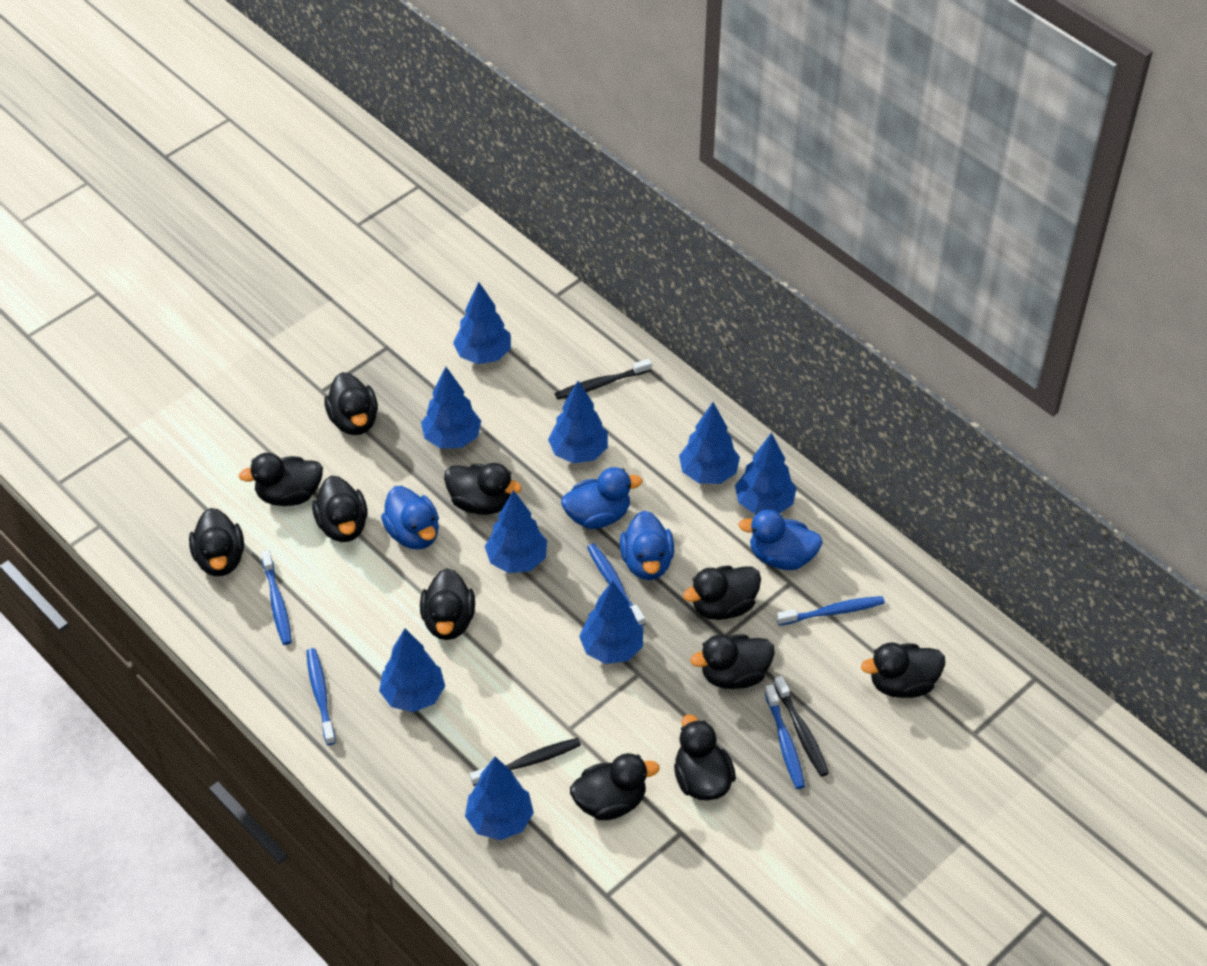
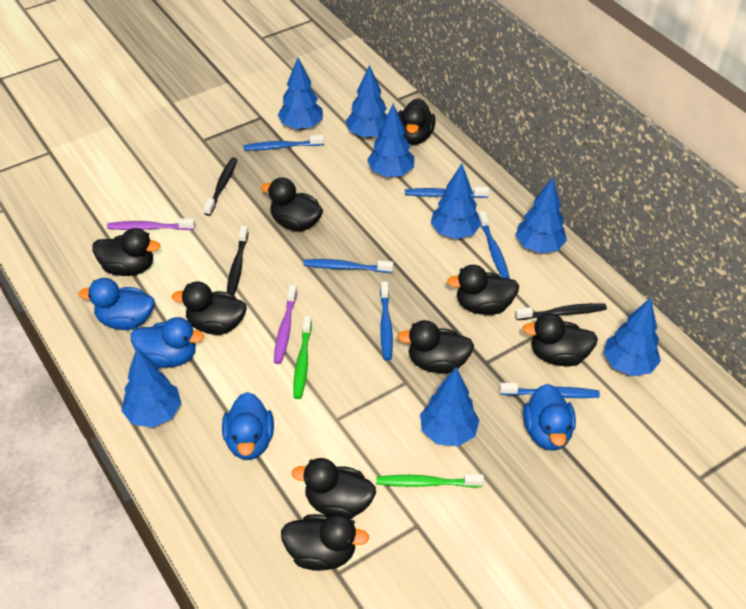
black duck: 11 -> 9
blue toothbrush: 5 -> 6
blue tree: 9 -> 8
green toothbrush: 0 -> 2
purple toothbrush: 0 -> 2

